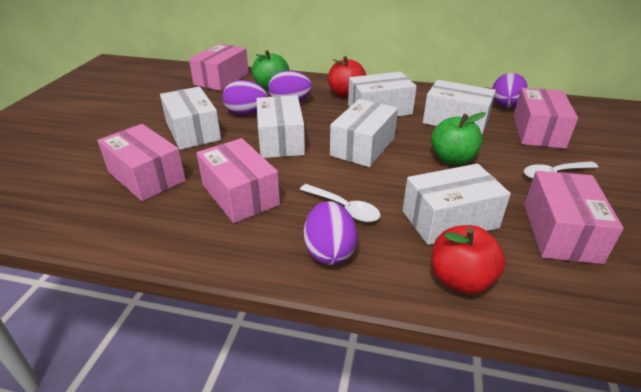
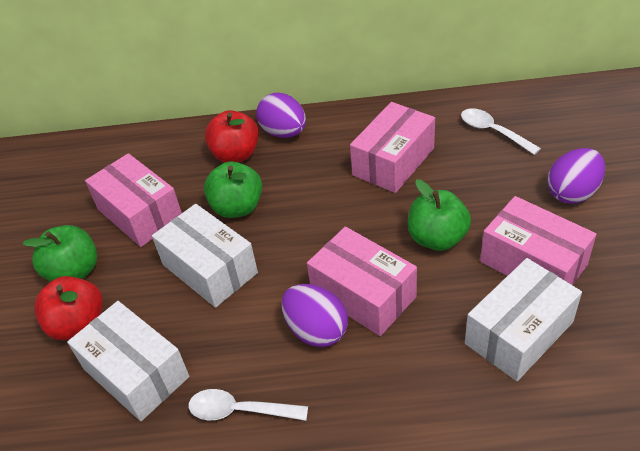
green apple: 2 -> 3
pink box: 5 -> 4
purple egg: 4 -> 3
white box: 6 -> 3

